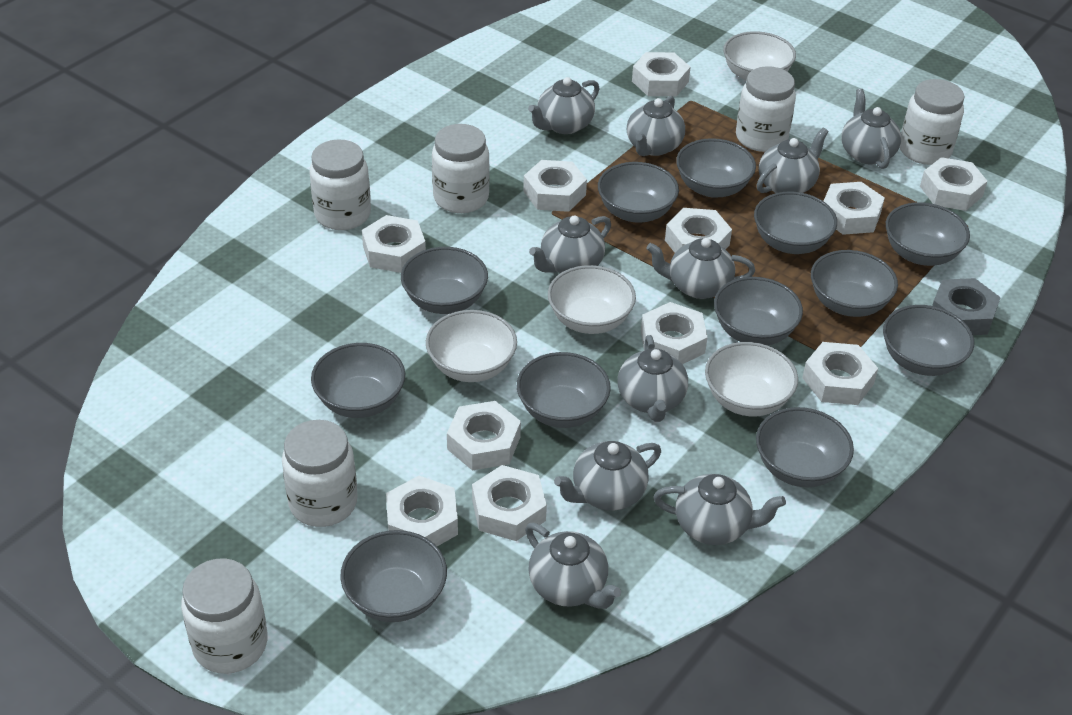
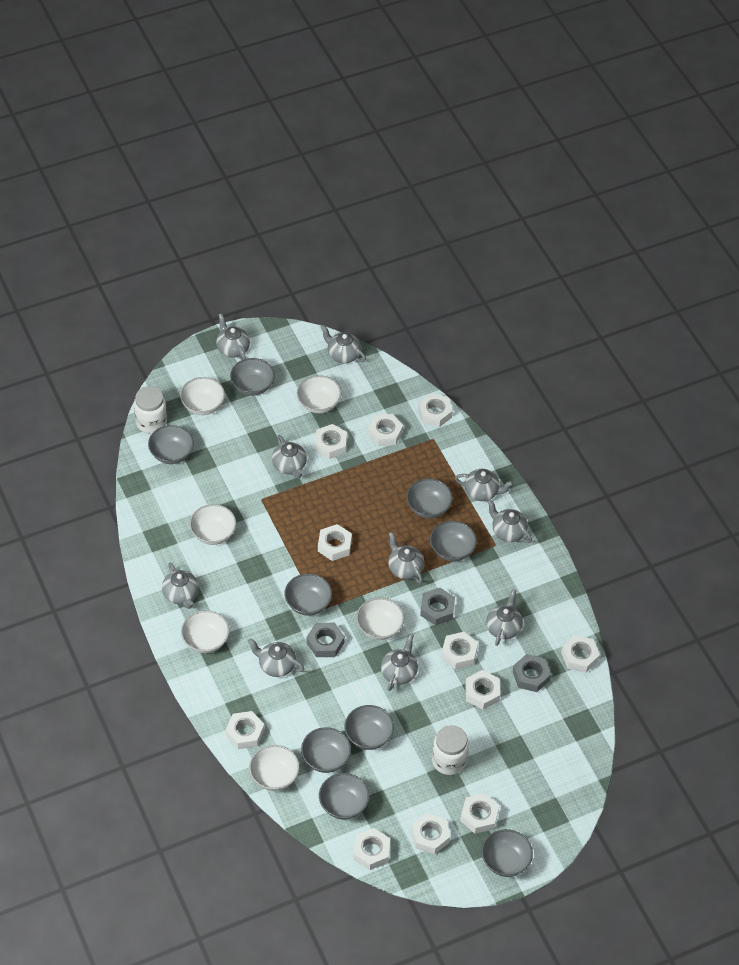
grey bowl: 12 -> 9
grey nut: 1 -> 3
white bowl: 4 -> 6
white jar: 6 -> 2

